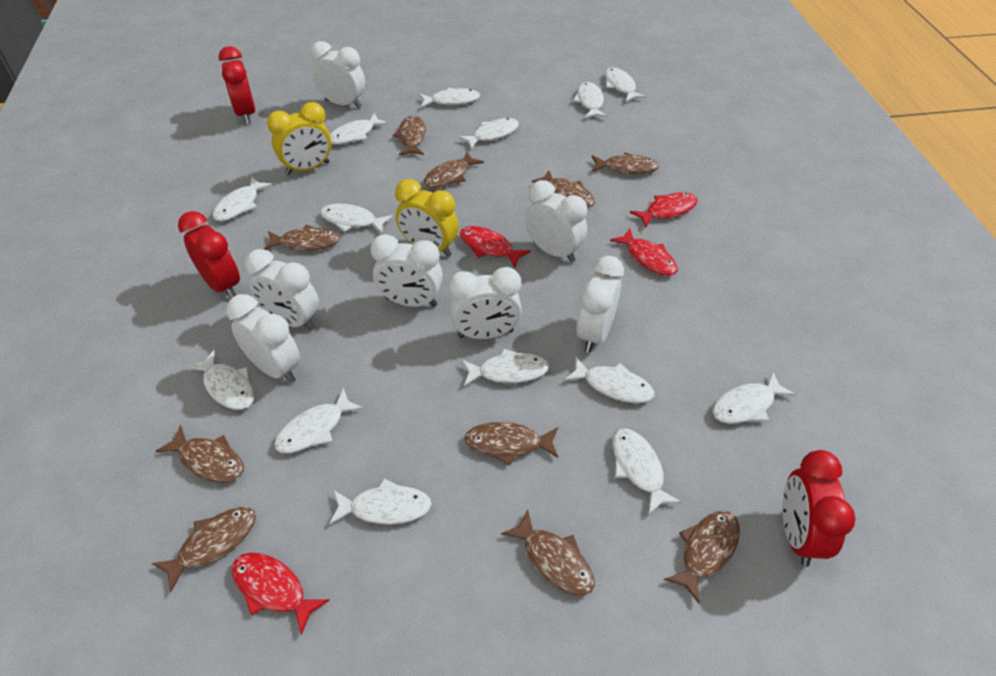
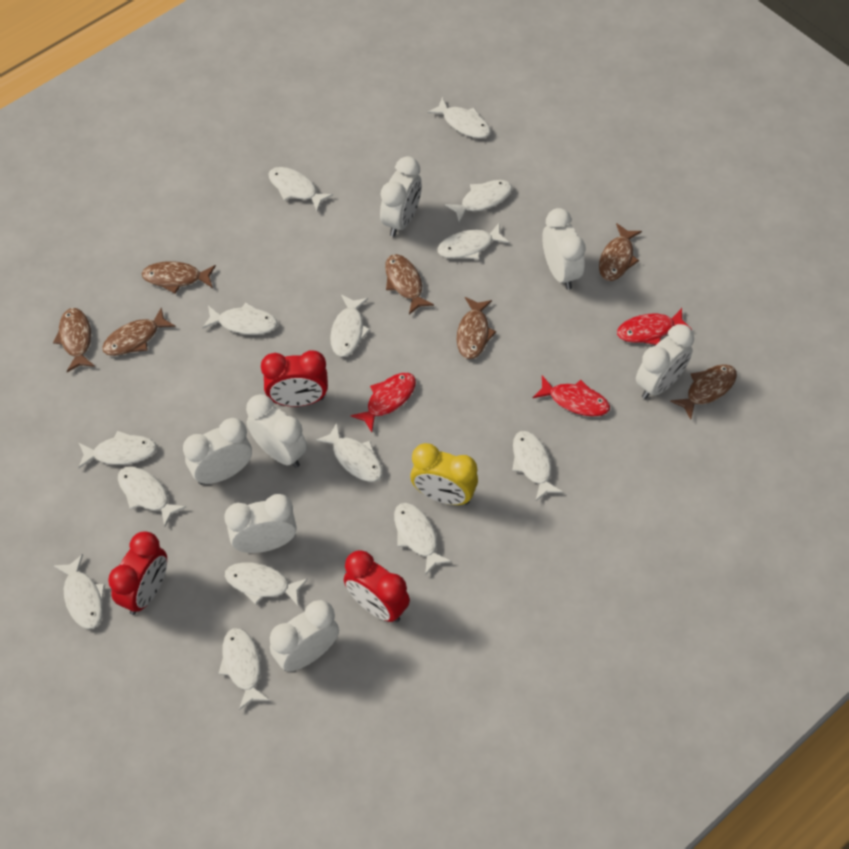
brown fish: 10 -> 7
red fish: 4 -> 3
yellow clock: 2 -> 1

